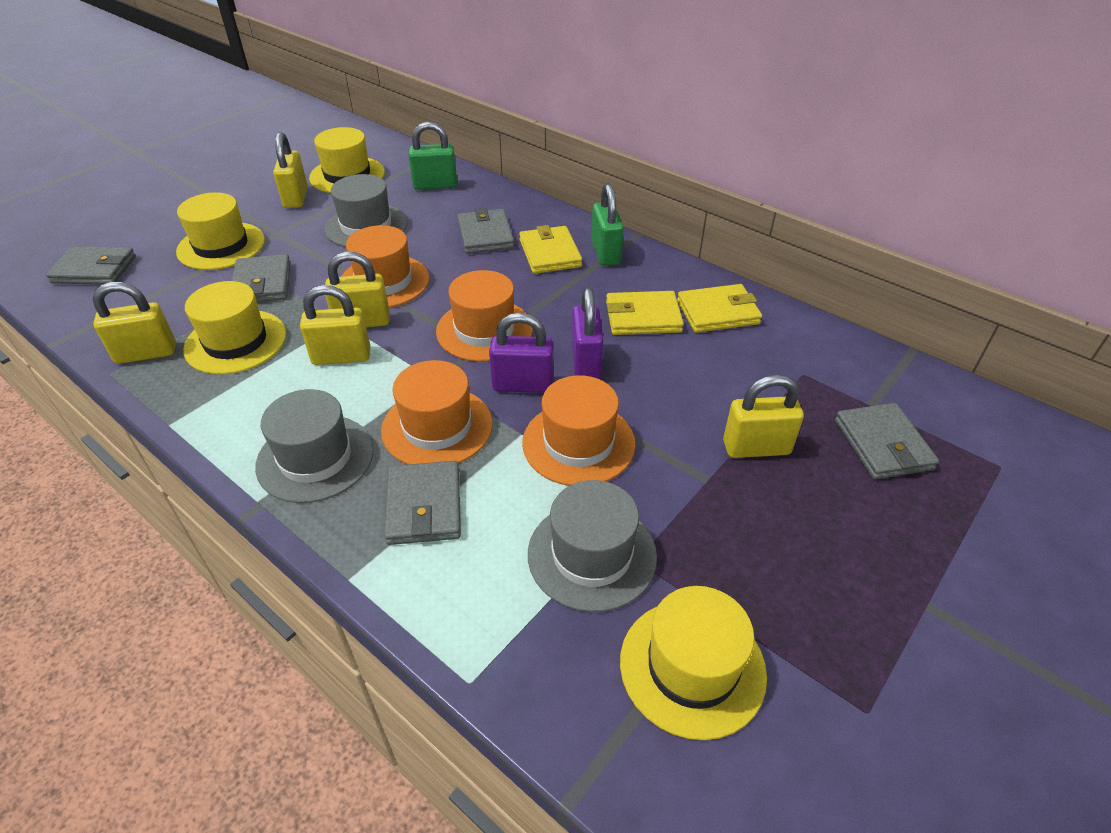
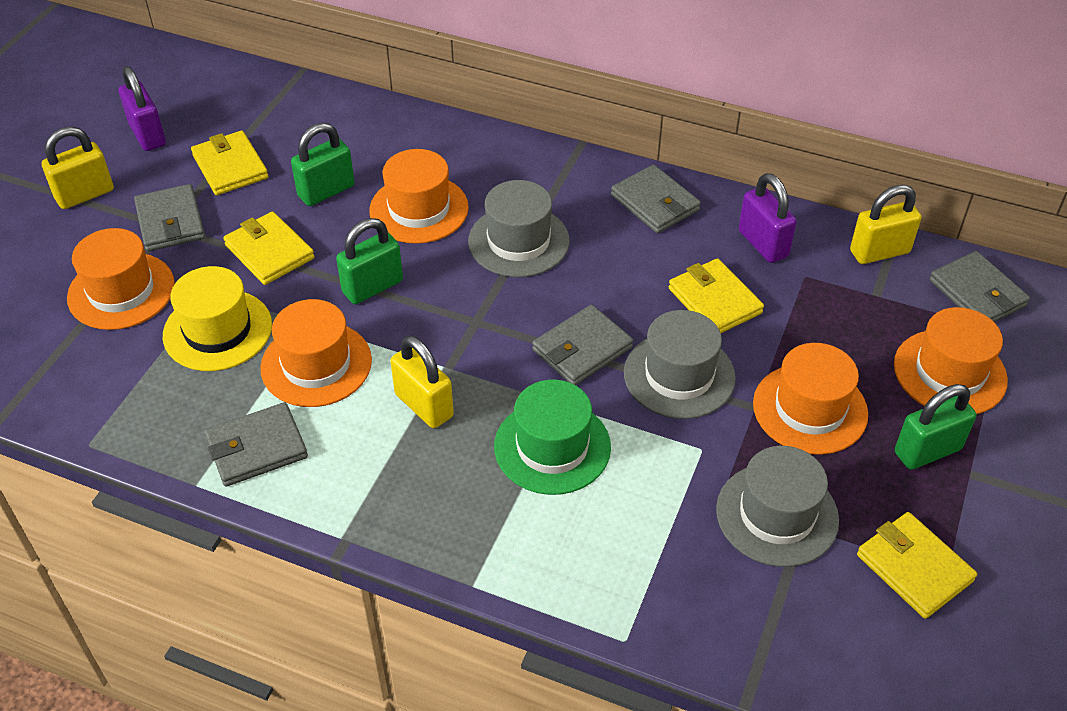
green hat: 0 -> 1
green padlock: 2 -> 3
orange hat: 4 -> 5
yellow hat: 4 -> 1
yellow padlock: 5 -> 3
yellow wallet: 3 -> 4

